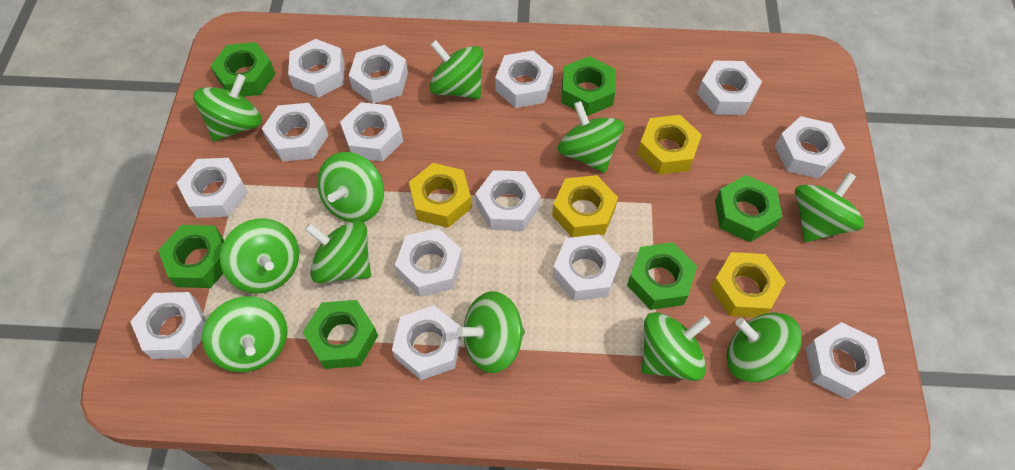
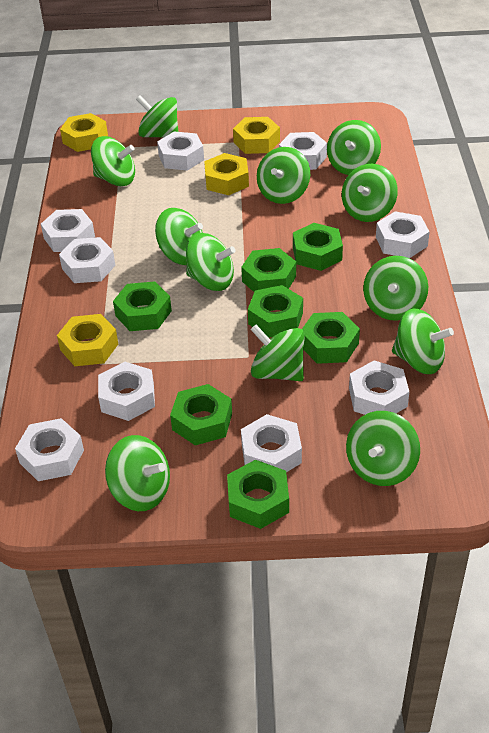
green nut: 6 -> 7
green spinning top: 11 -> 12
white nut: 14 -> 9

